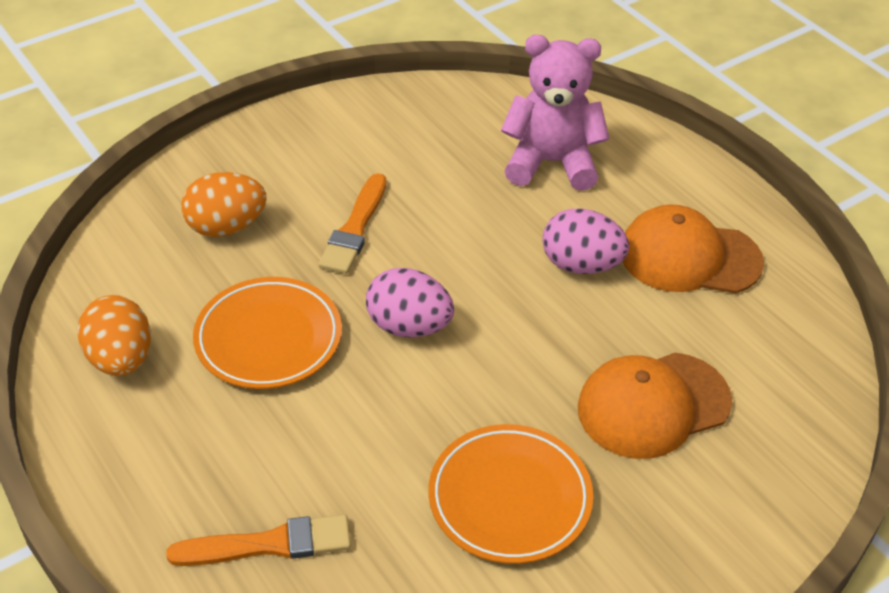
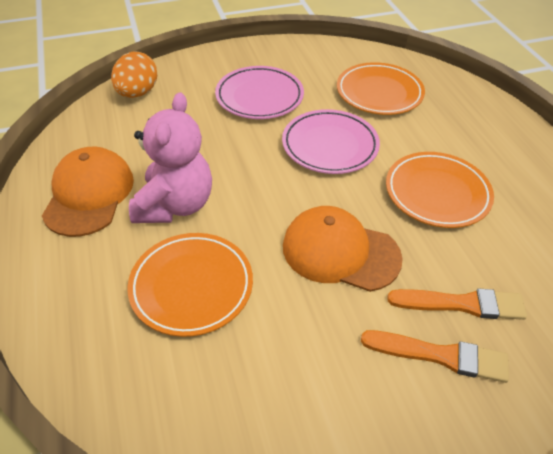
orange egg: 2 -> 1
orange plate: 2 -> 3
pink egg: 2 -> 0
pink plate: 0 -> 2

